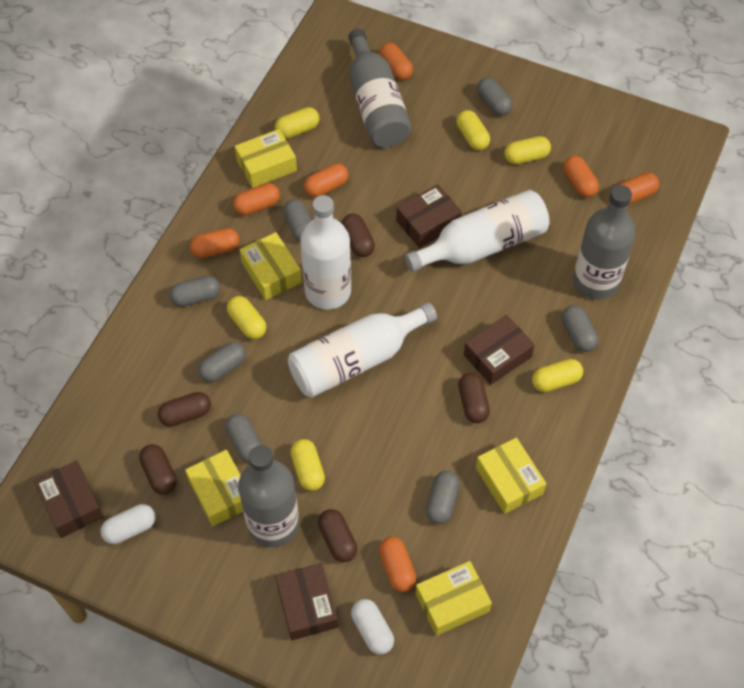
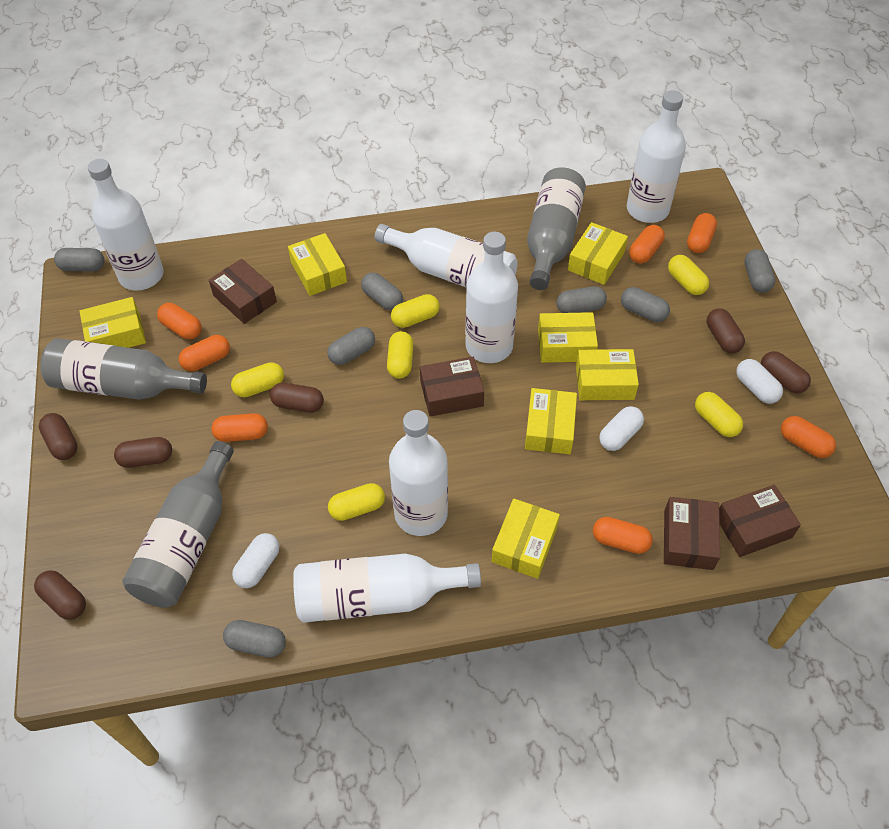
brown capsule: 5 -> 6
white bottle: 3 -> 6
white capsule: 2 -> 3
yellow box: 5 -> 7

